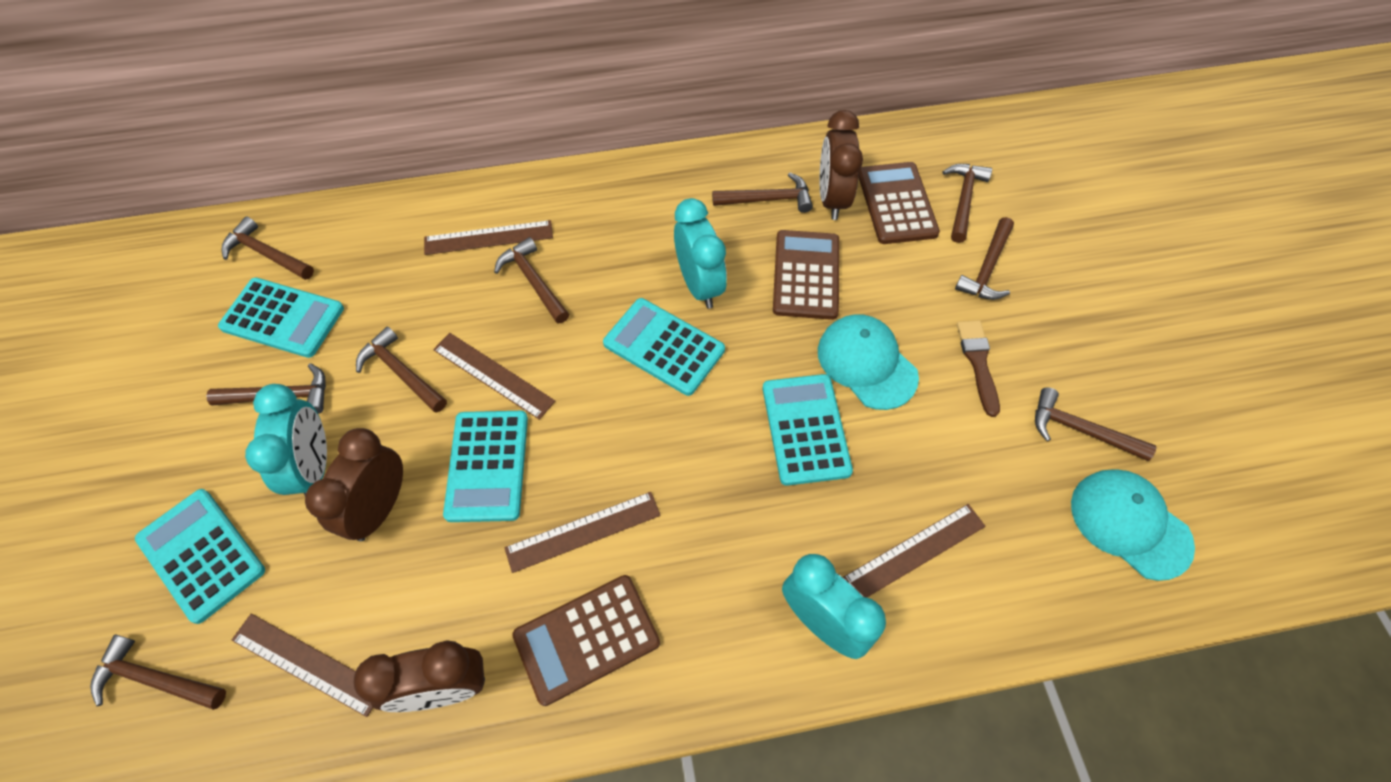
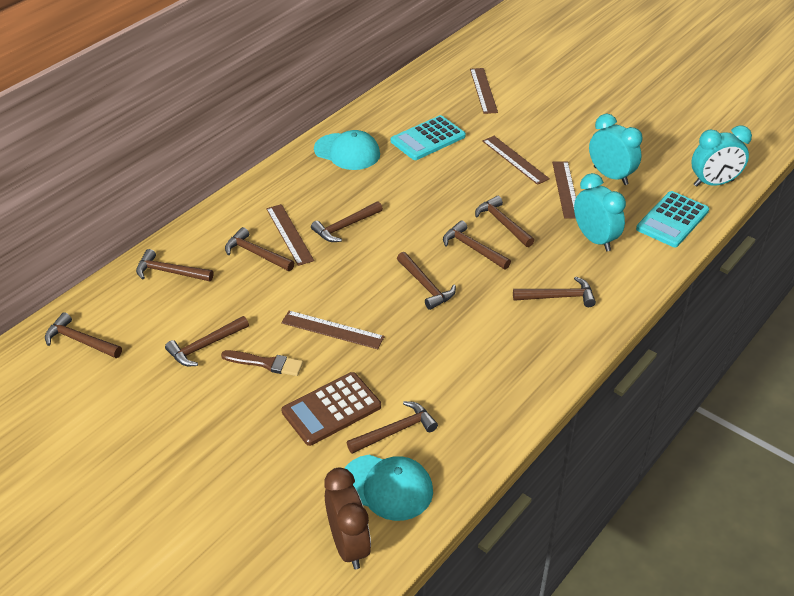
brown calculator: 3 -> 1
brown clock: 3 -> 1
brown hammer: 9 -> 10
turquoise calculator: 5 -> 2

